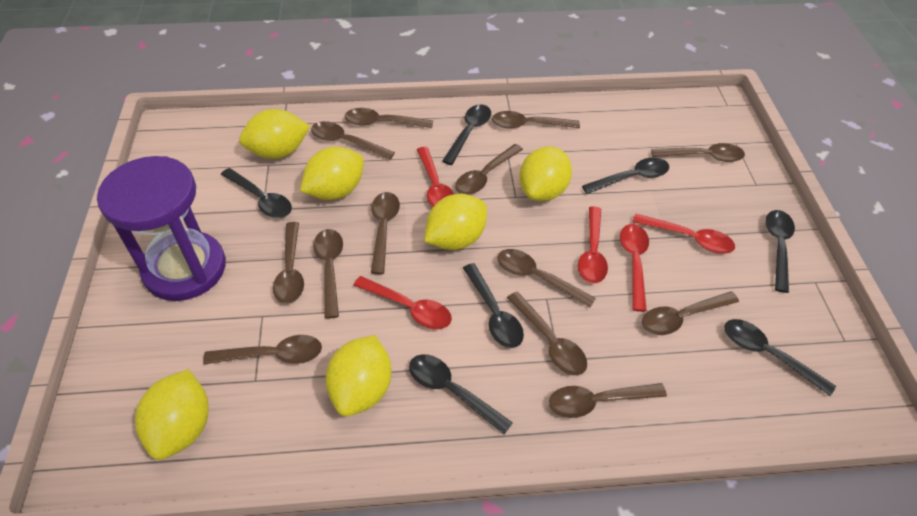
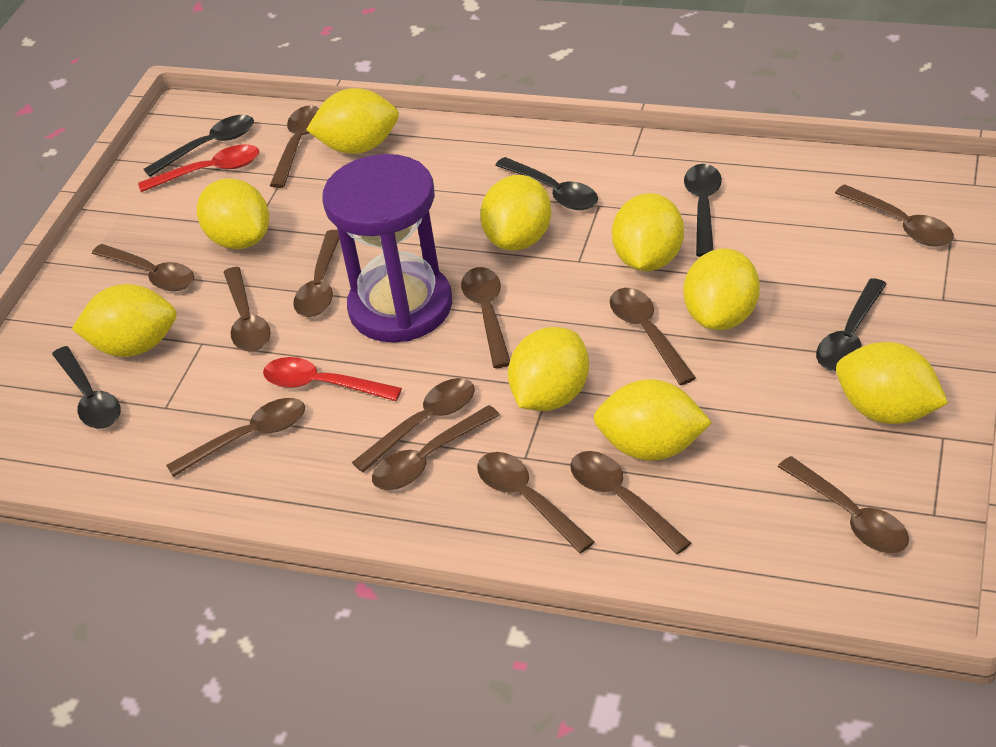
black spoon: 7 -> 5
red spoon: 5 -> 2
yellow lemon: 6 -> 9

